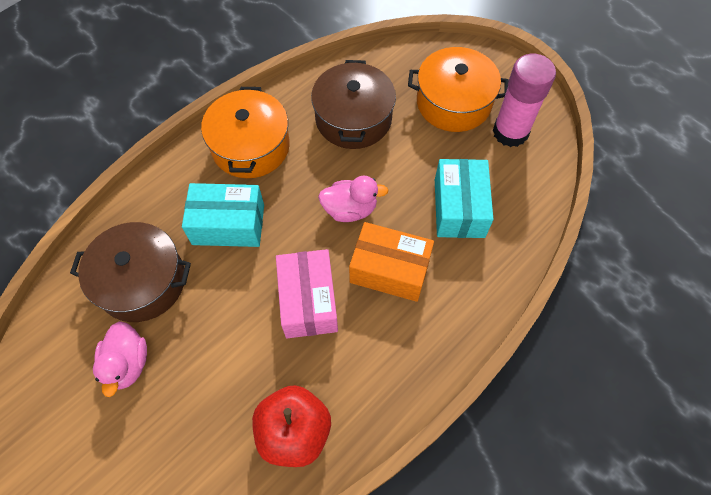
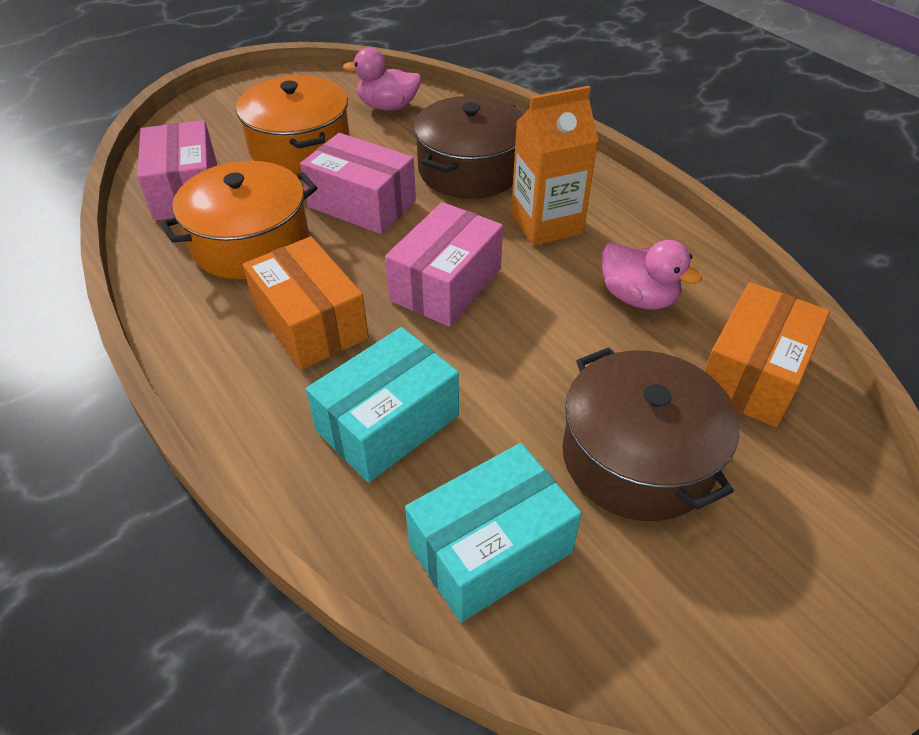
orange box: 1 -> 2
orange carton: 0 -> 1
pink box: 1 -> 3
pink glue stick: 1 -> 0
red apple: 1 -> 0

